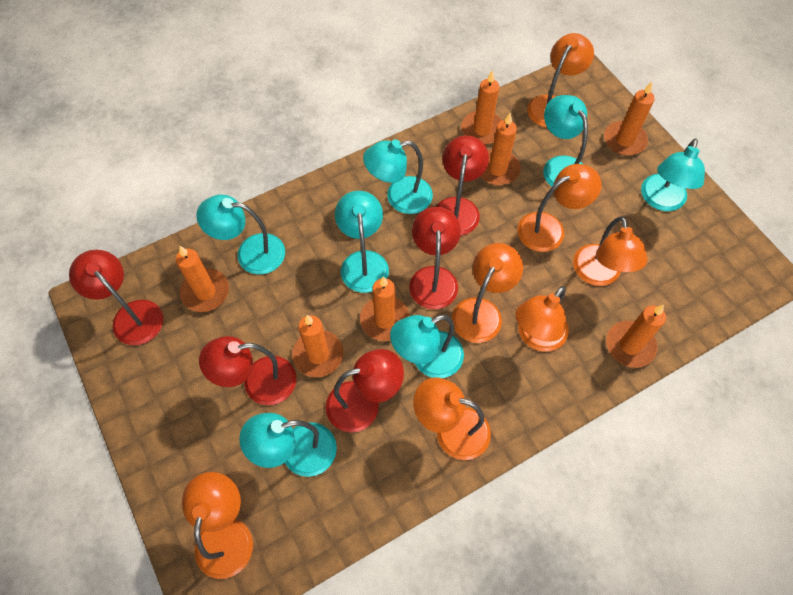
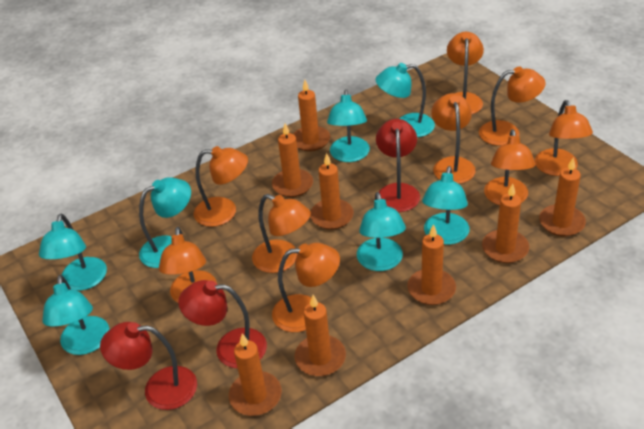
orange candle: 7 -> 8
orange lamp: 7 -> 9
red lamp: 5 -> 3

